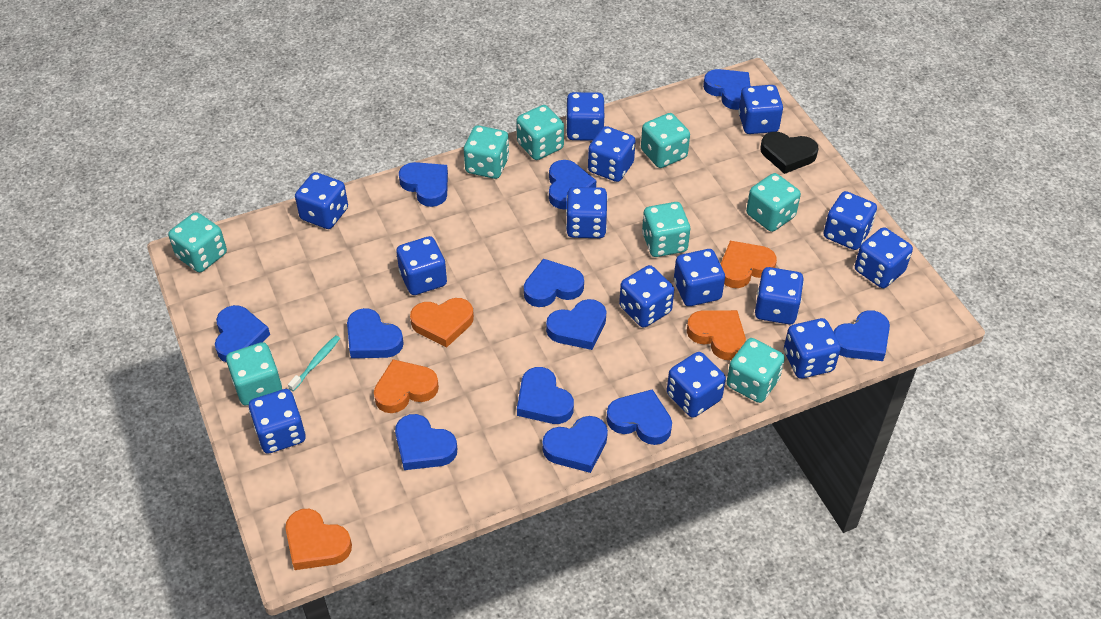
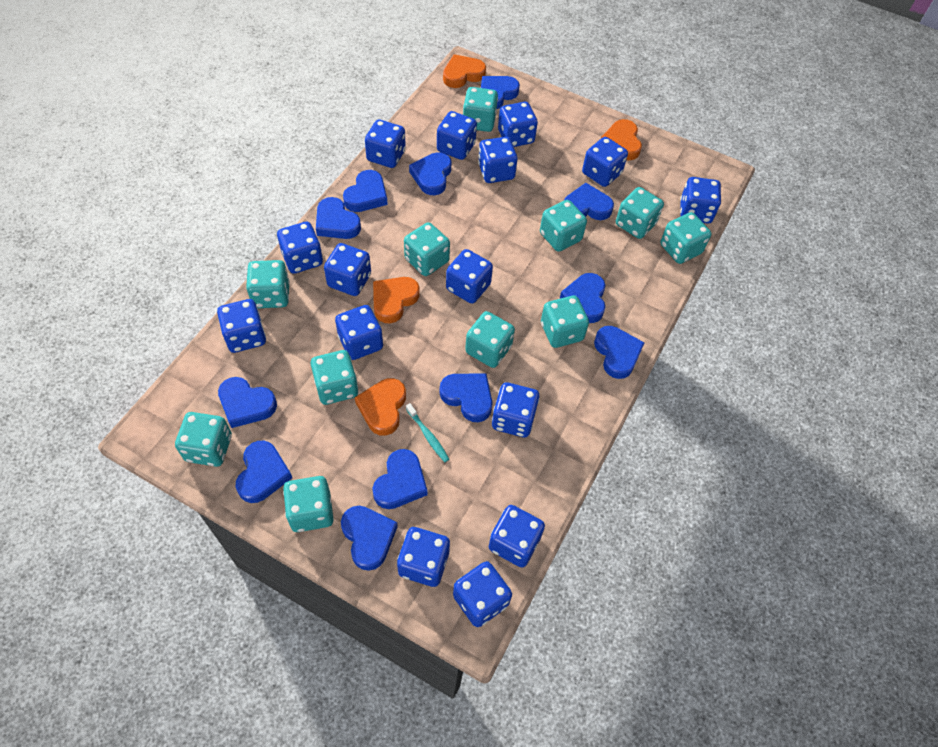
black heart: 1 -> 0
blue dice: 14 -> 15
orange heart: 5 -> 4
turquoise dice: 8 -> 11

